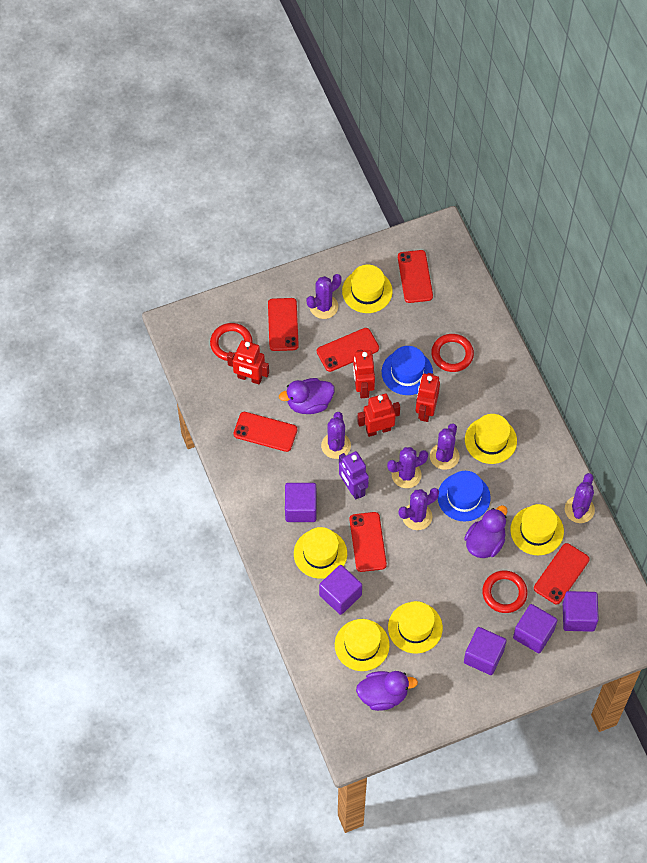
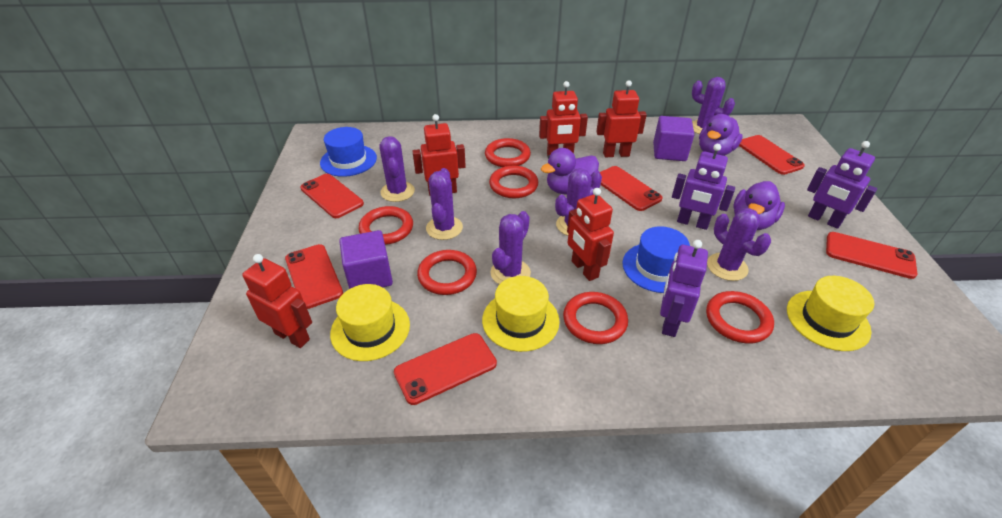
purple cube: 5 -> 2
purple robot: 1 -> 3
red ring: 3 -> 6
red robot: 4 -> 5
yellow hat: 6 -> 3

